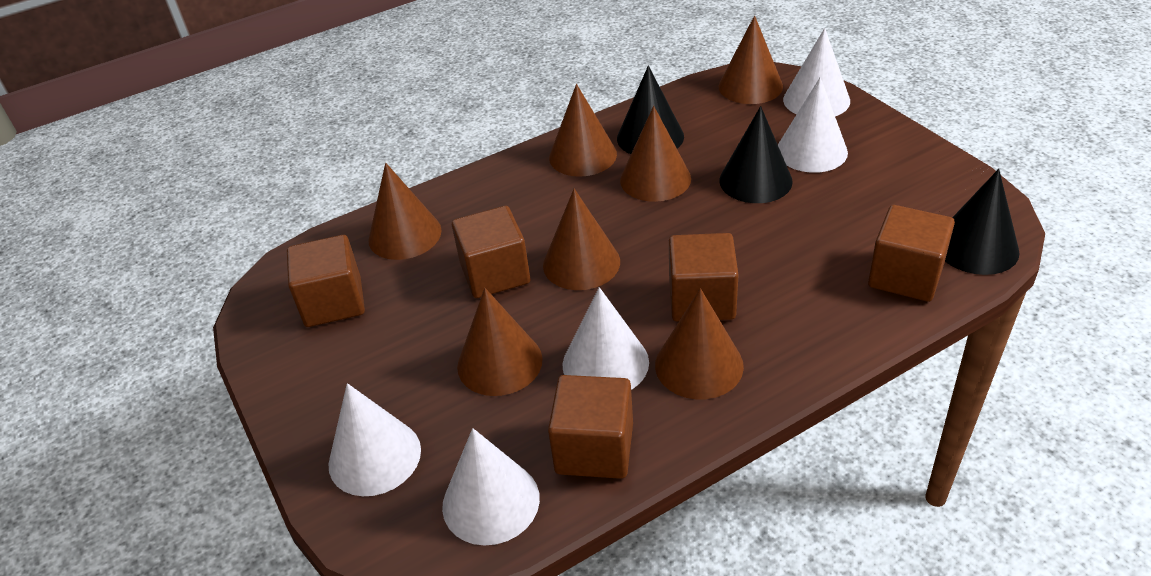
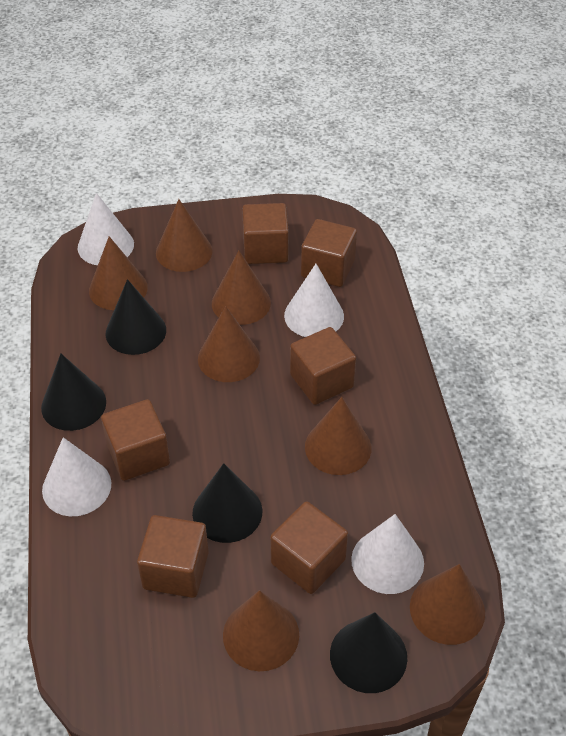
black cone: 3 -> 4
brown cube: 5 -> 6
white cone: 5 -> 4

